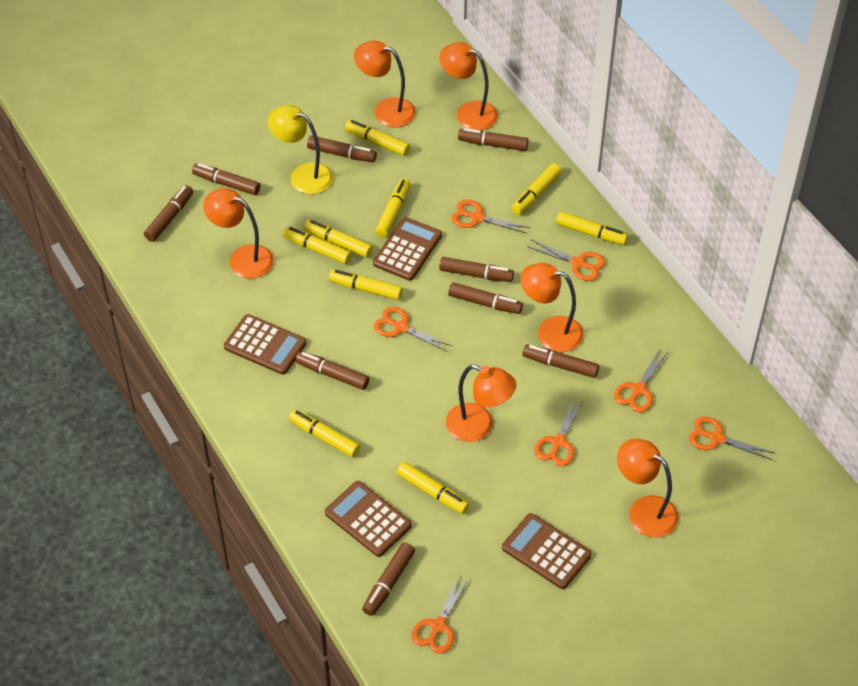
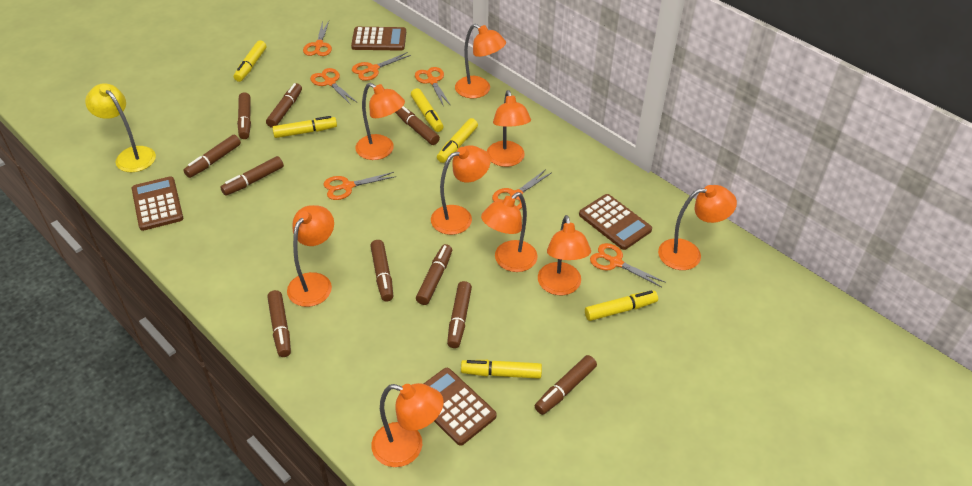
brown marker: 9 -> 10
orange lamp: 6 -> 9
yellow marker: 9 -> 6

